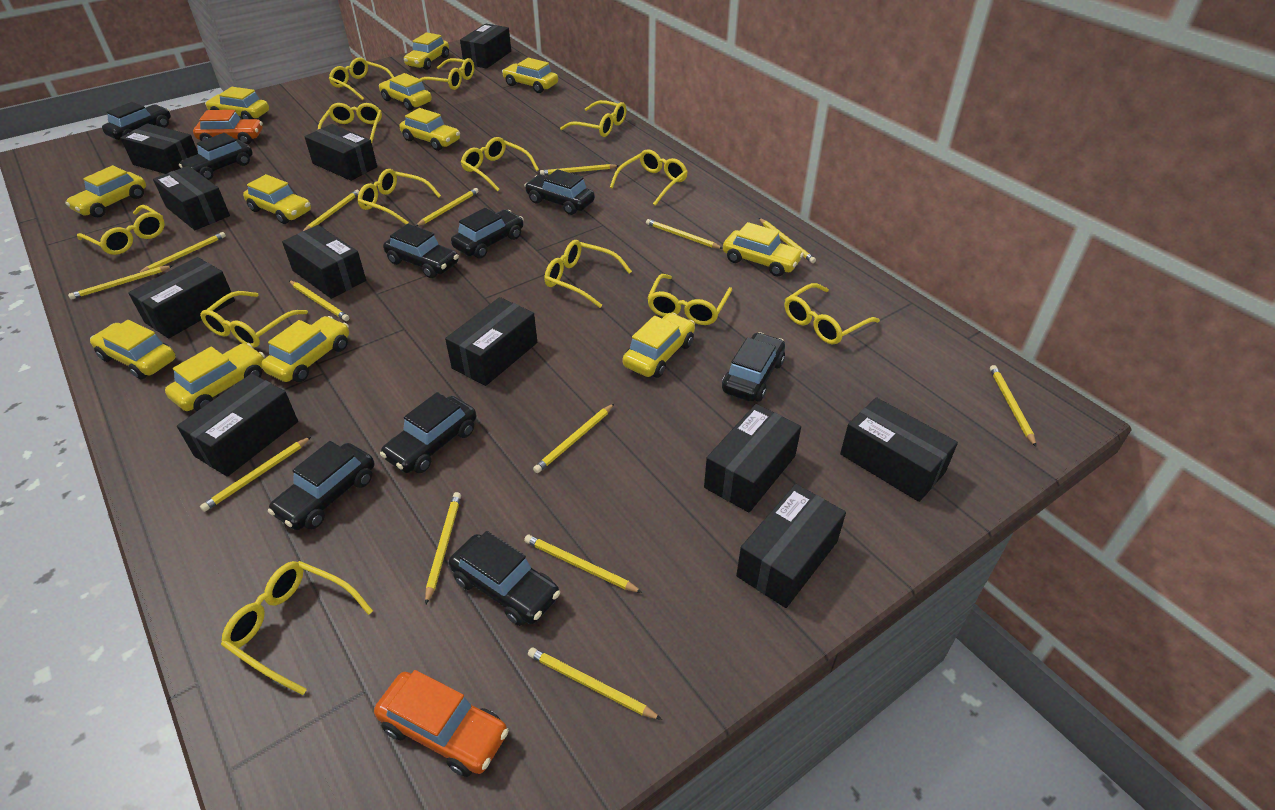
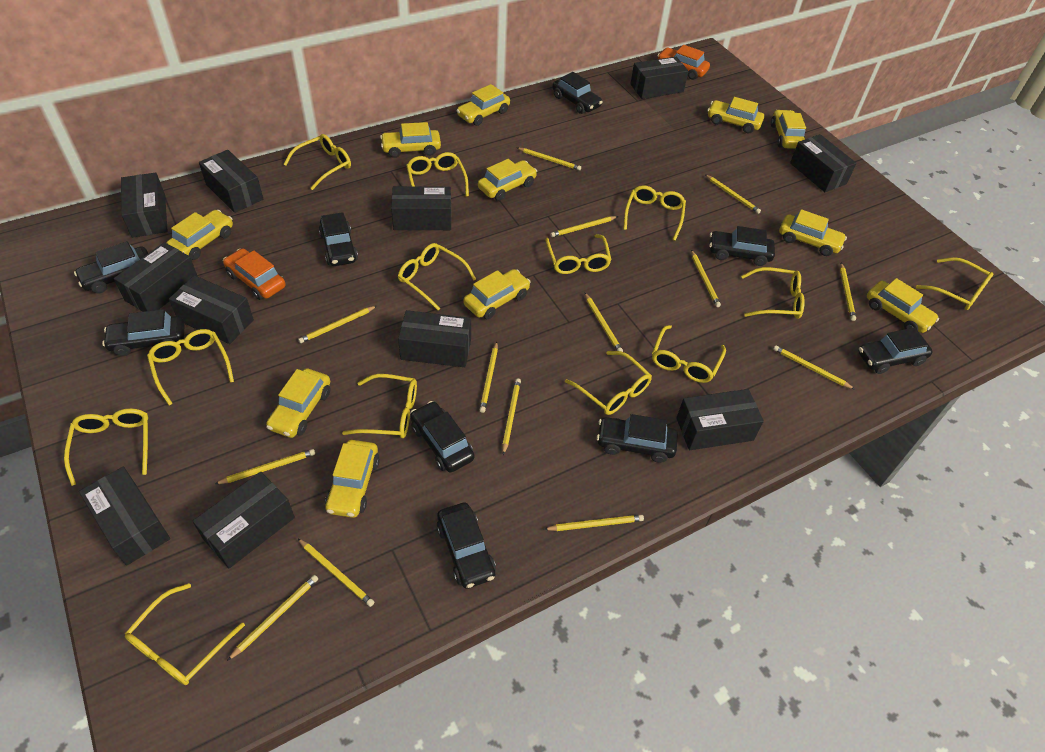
yellow car: 12 -> 11

